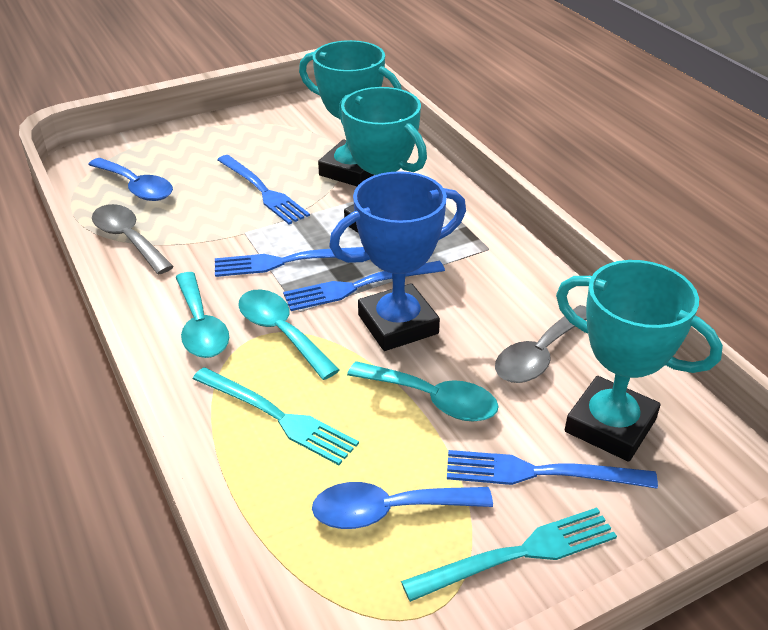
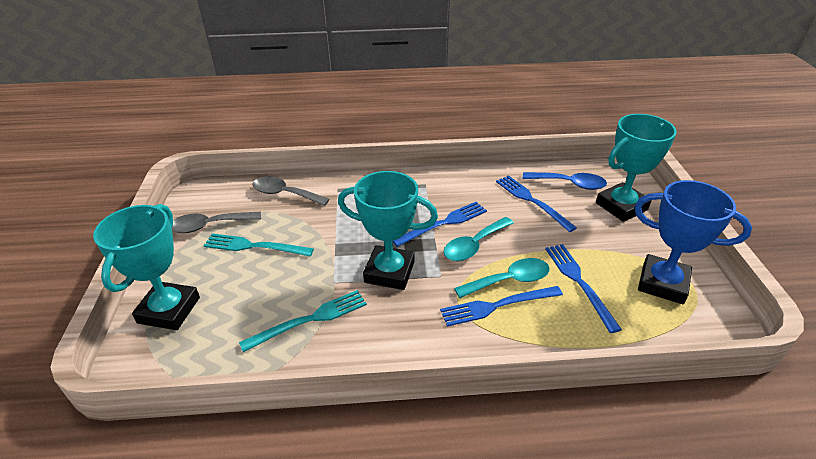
blue spoon: 2 -> 1
turquoise spoon: 3 -> 2

